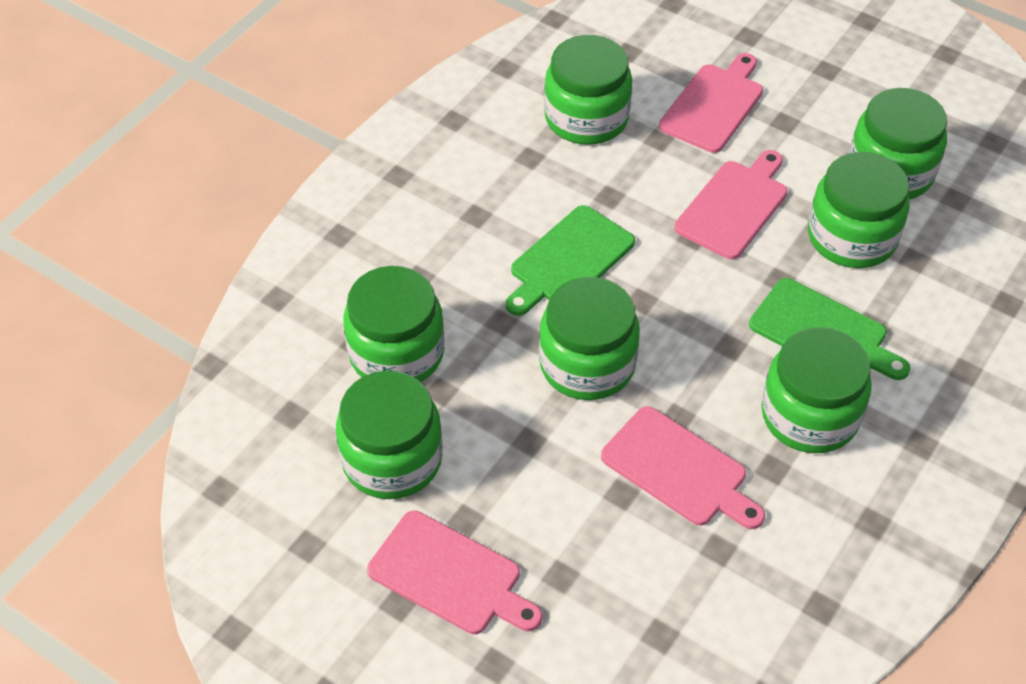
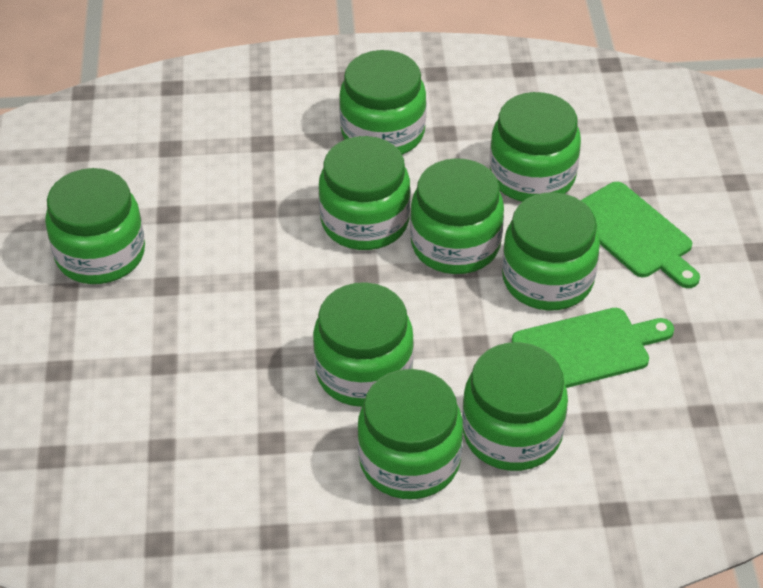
green jar: 7 -> 9
pink cutting board: 4 -> 0

